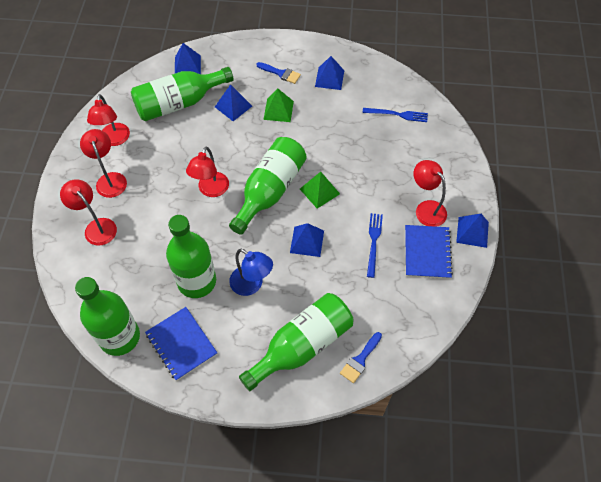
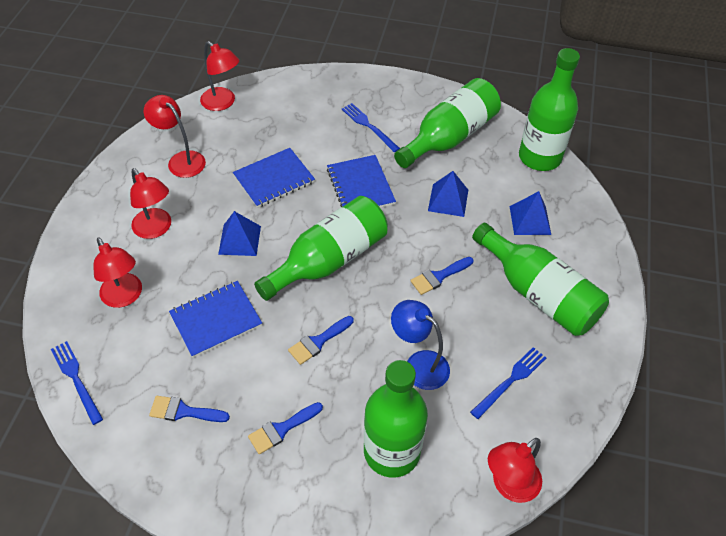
blue brush: 2 -> 4
blue fork: 2 -> 3
blue notebook: 2 -> 3
blue pyramid: 5 -> 3
green pyramid: 2 -> 0

